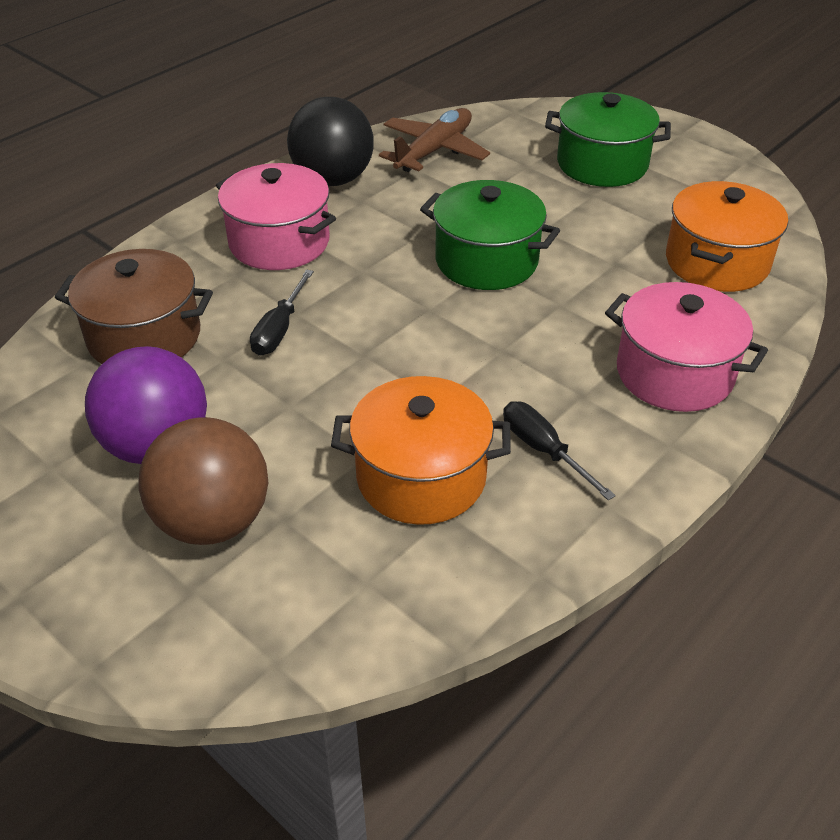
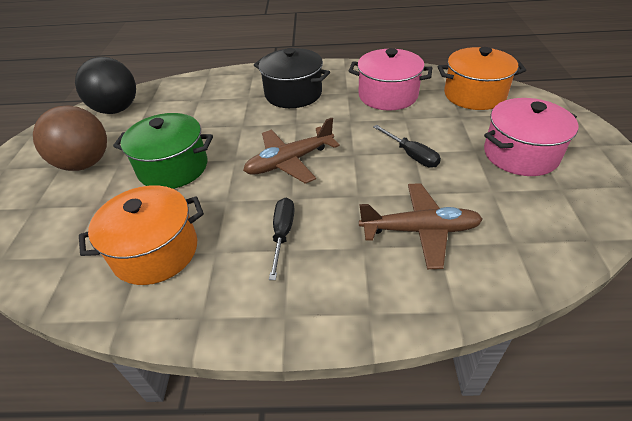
black pot: 0 -> 1
brown plane: 1 -> 2
brown pot: 1 -> 0
green pot: 2 -> 1
purple ball: 1 -> 0

